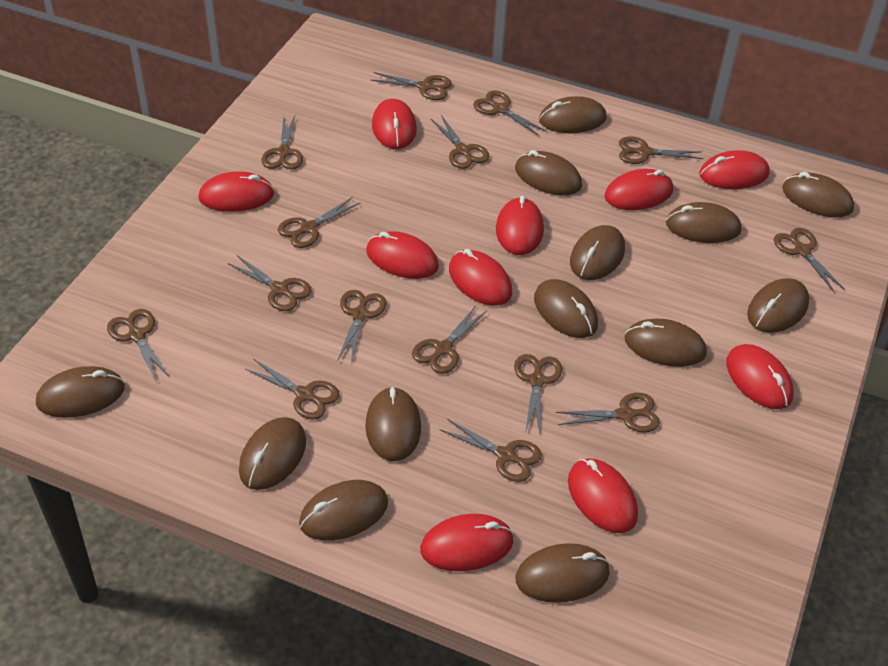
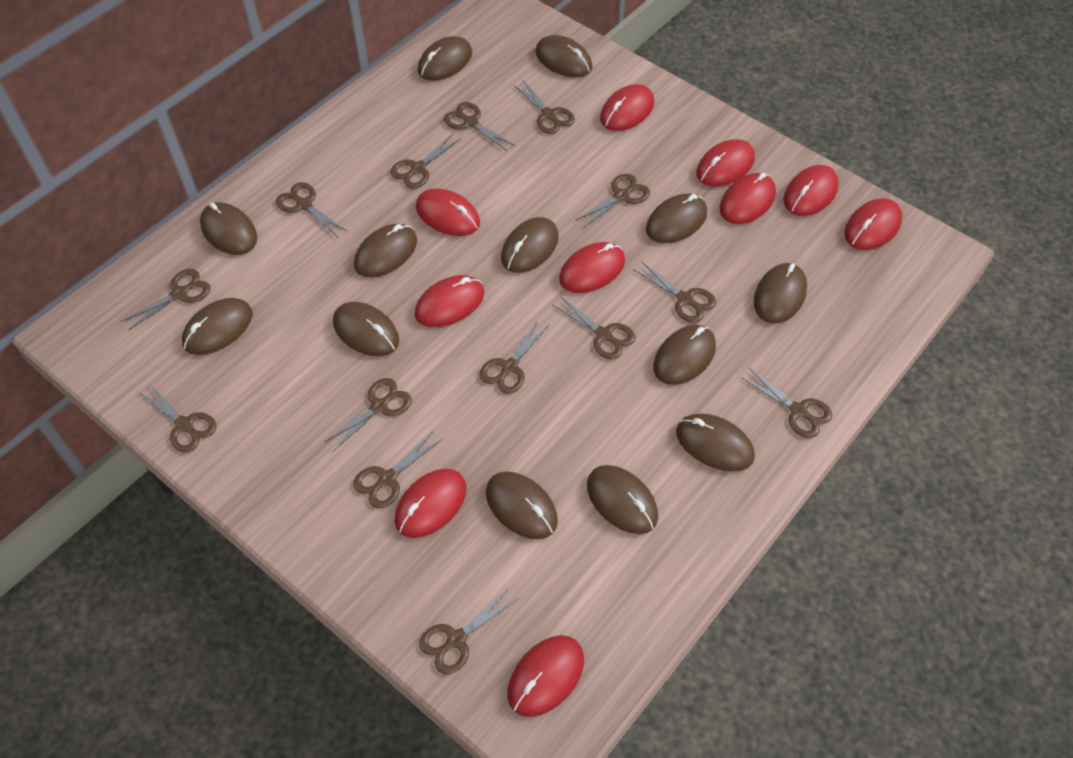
brown scissors: 15 -> 14

